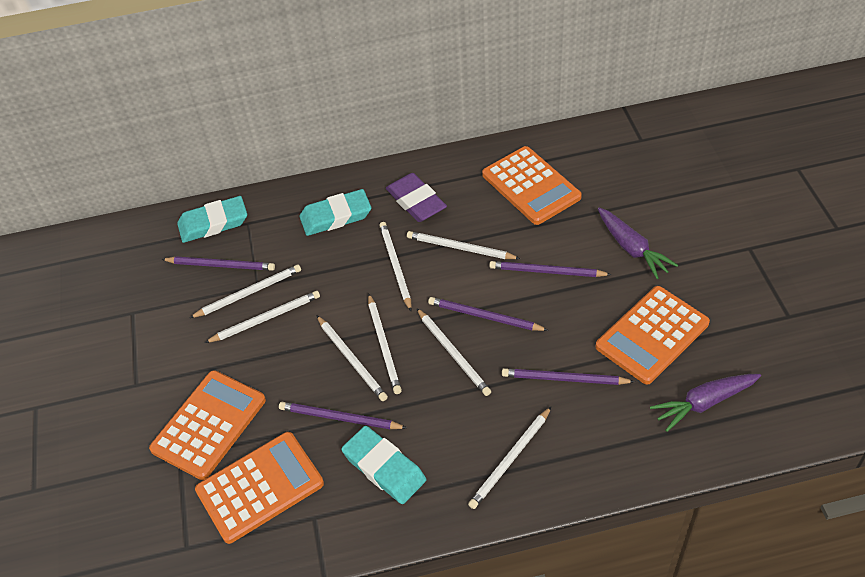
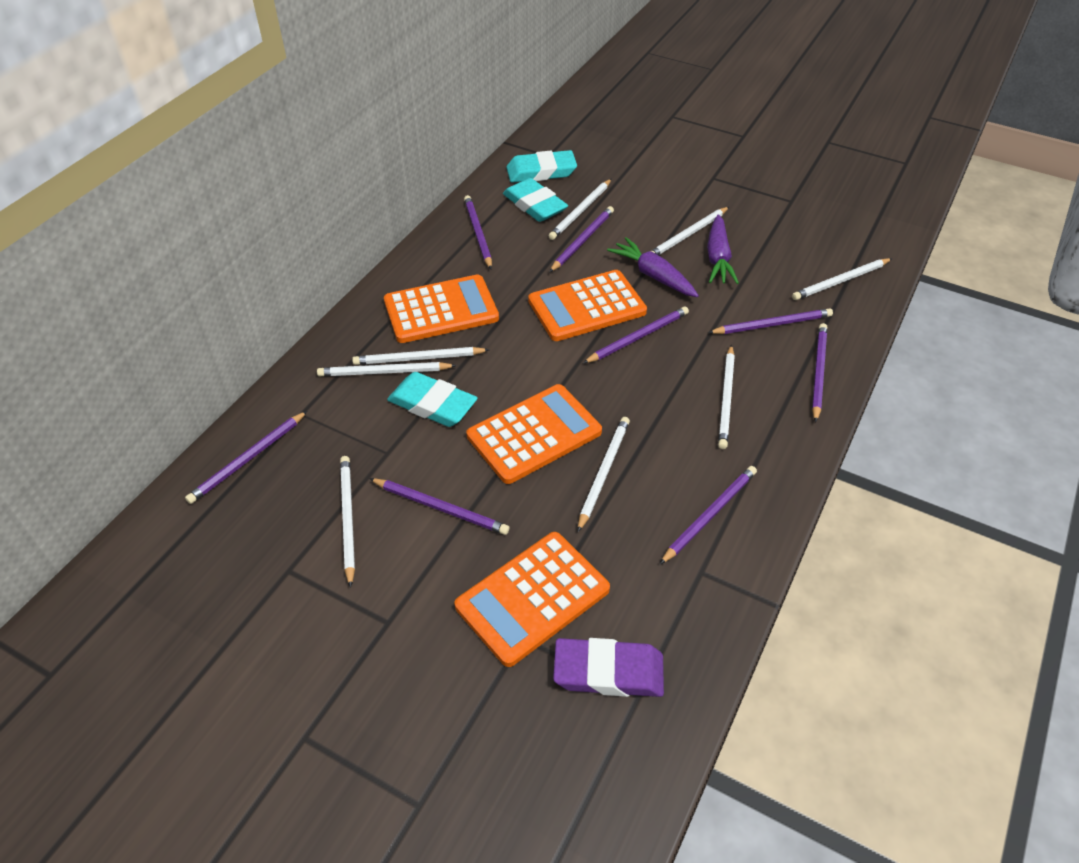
purple pencil: 5 -> 8

